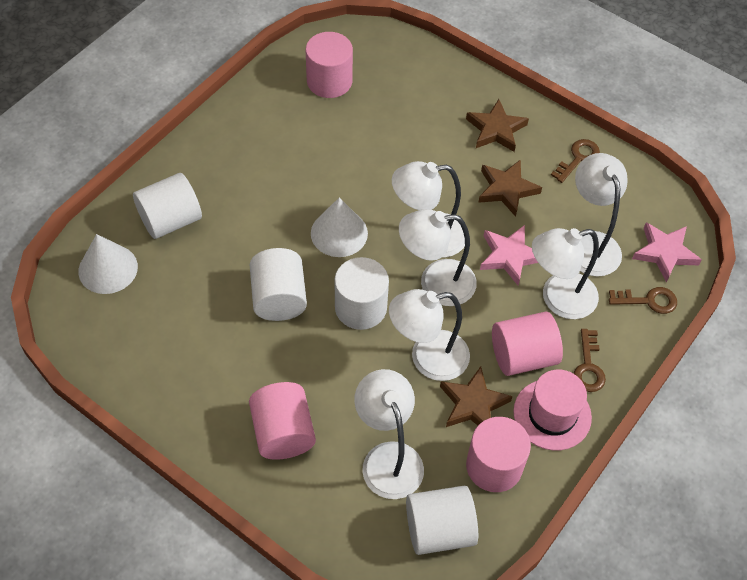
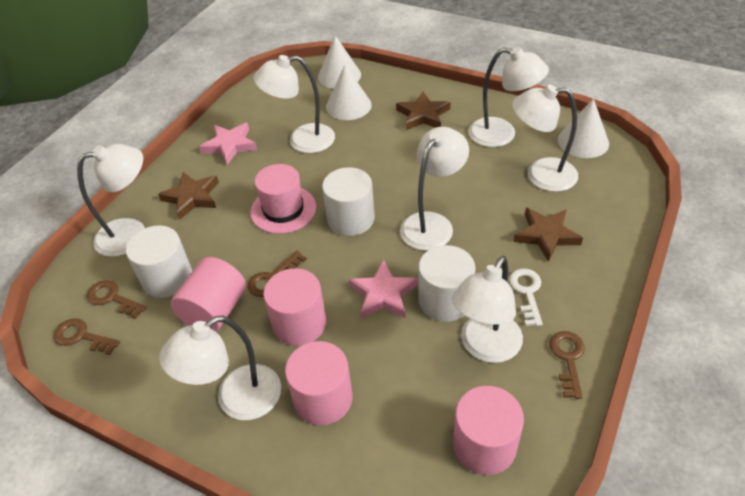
brown key: 3 -> 4
white cone: 2 -> 3
white cylinder: 4 -> 3
white key: 0 -> 1
white lamp: 6 -> 7

